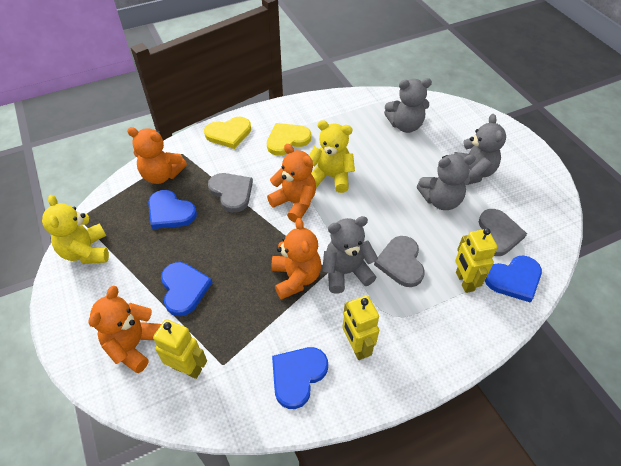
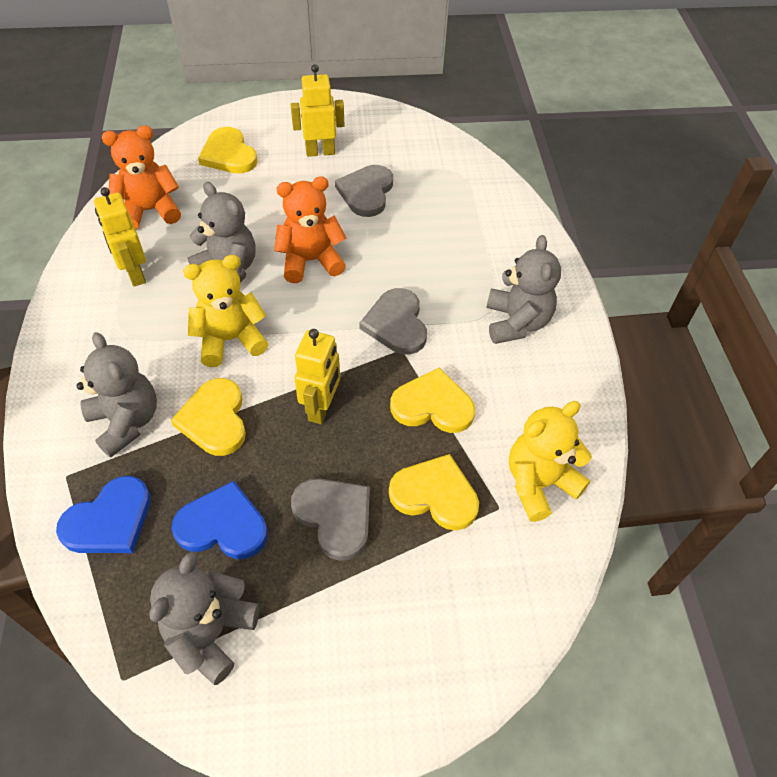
blue heart: 4 -> 2
orange teddy bear: 4 -> 2
yellow heart: 2 -> 4

